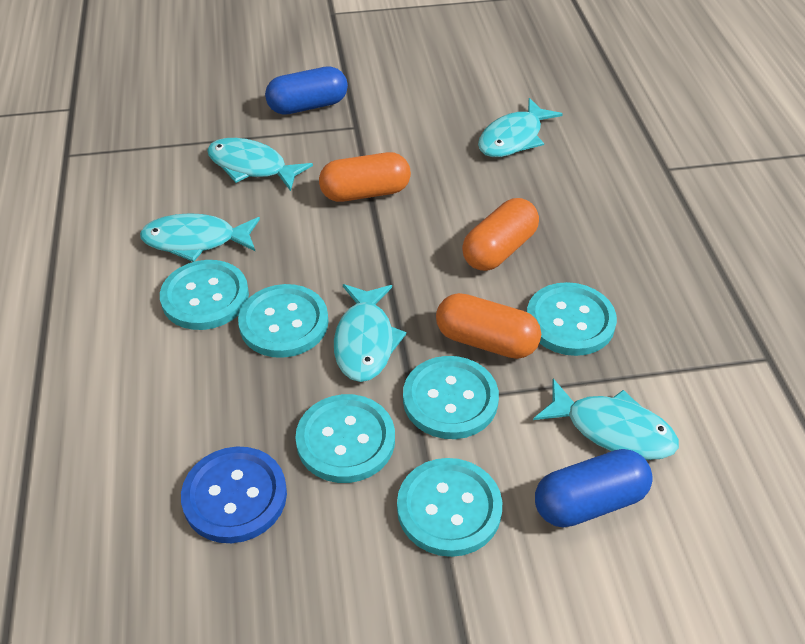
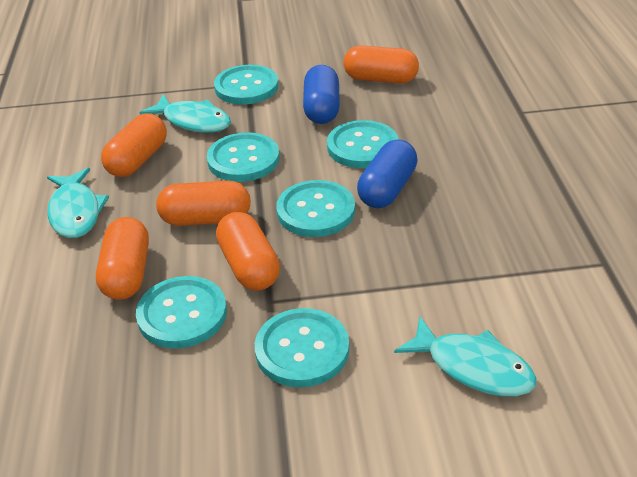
blue button: 1 -> 0
orange capsule: 3 -> 5
turquoise fish: 5 -> 3

